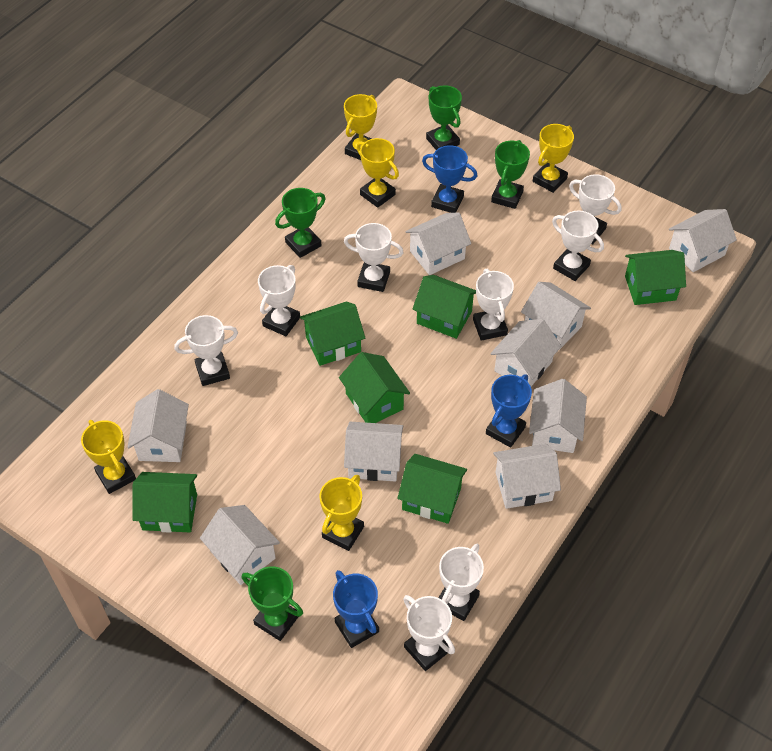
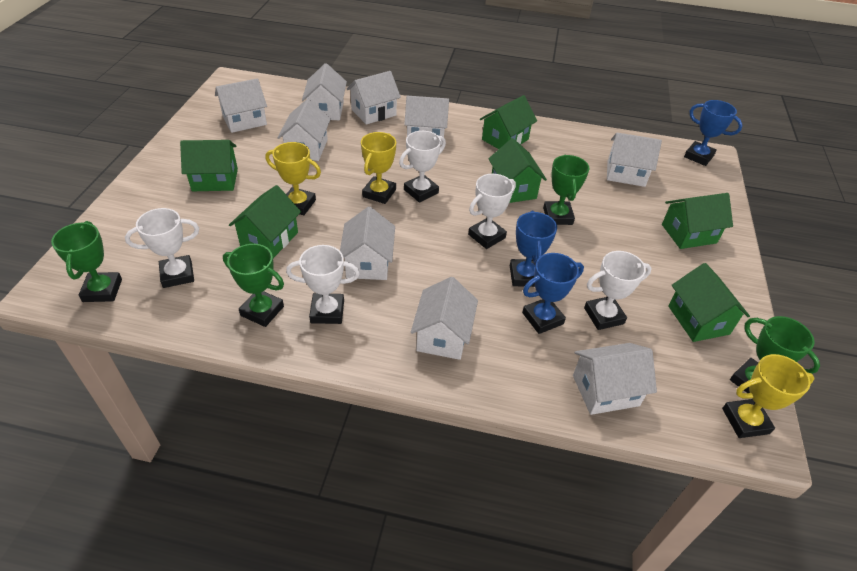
white trophy: 8 -> 5
yellow trophy: 5 -> 3

